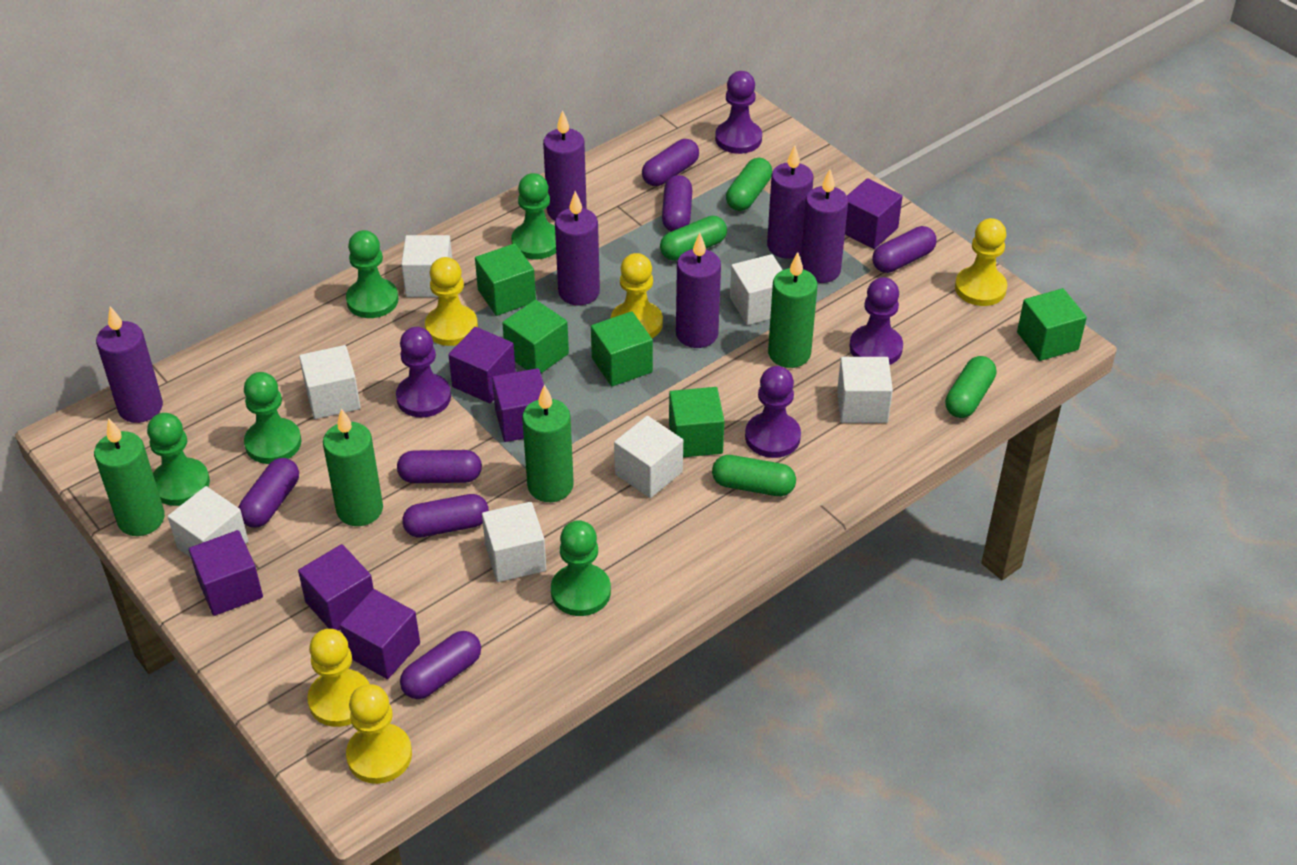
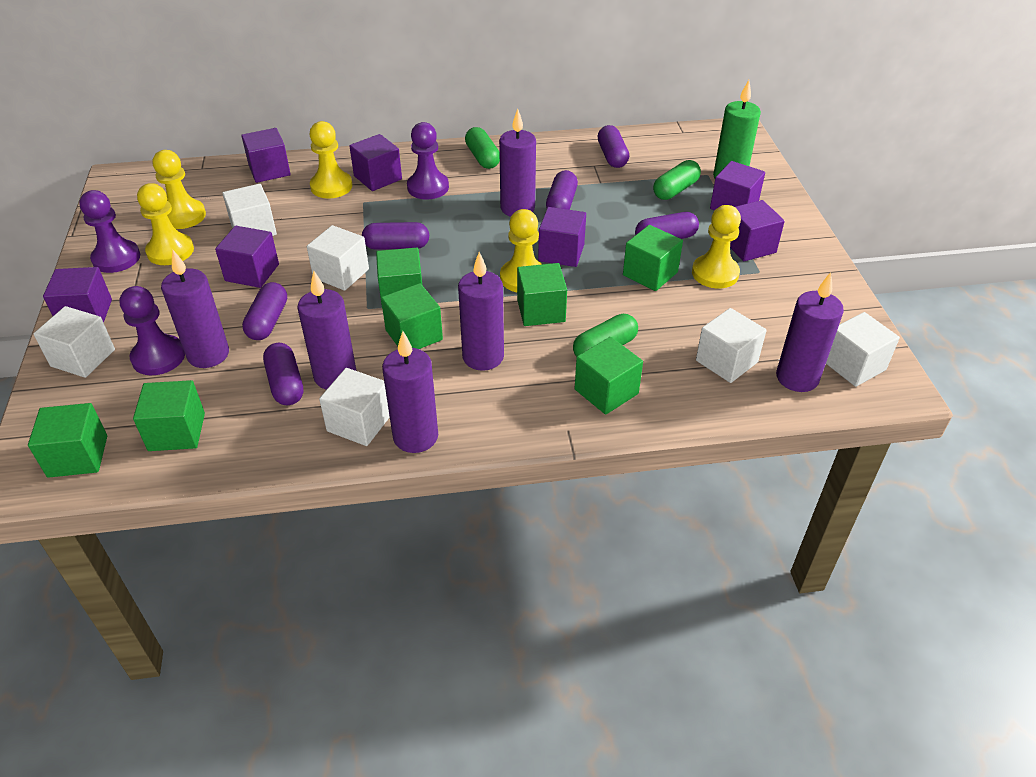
green candle: 4 -> 1
green capsule: 4 -> 3
green cube: 5 -> 7
green pawn: 5 -> 0
purple capsule: 7 -> 6
purple cube: 6 -> 7
purple pawn: 4 -> 3
white cube: 7 -> 6

